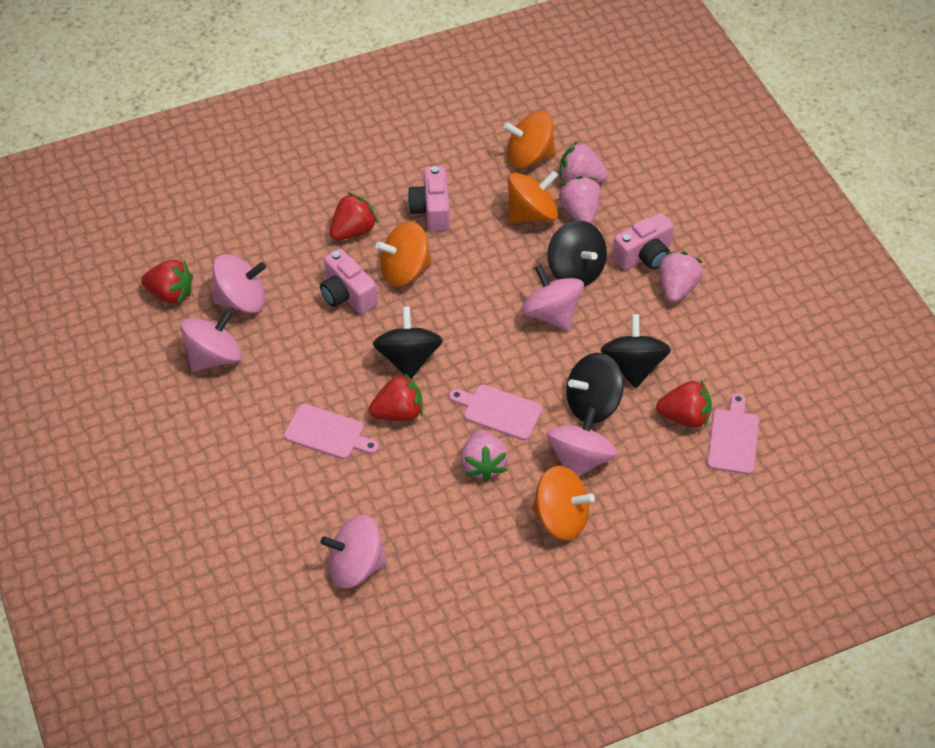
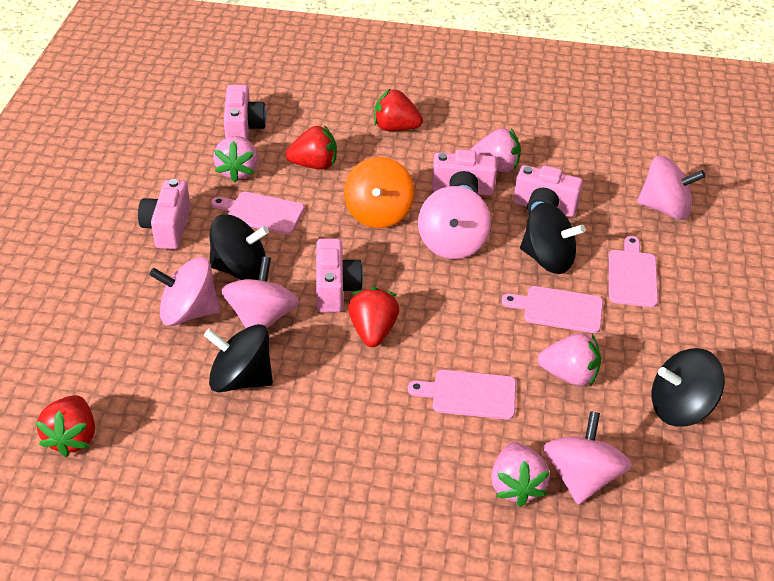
orange spinning top: 4 -> 1
pink camera: 3 -> 5
pink cutting board: 3 -> 4

